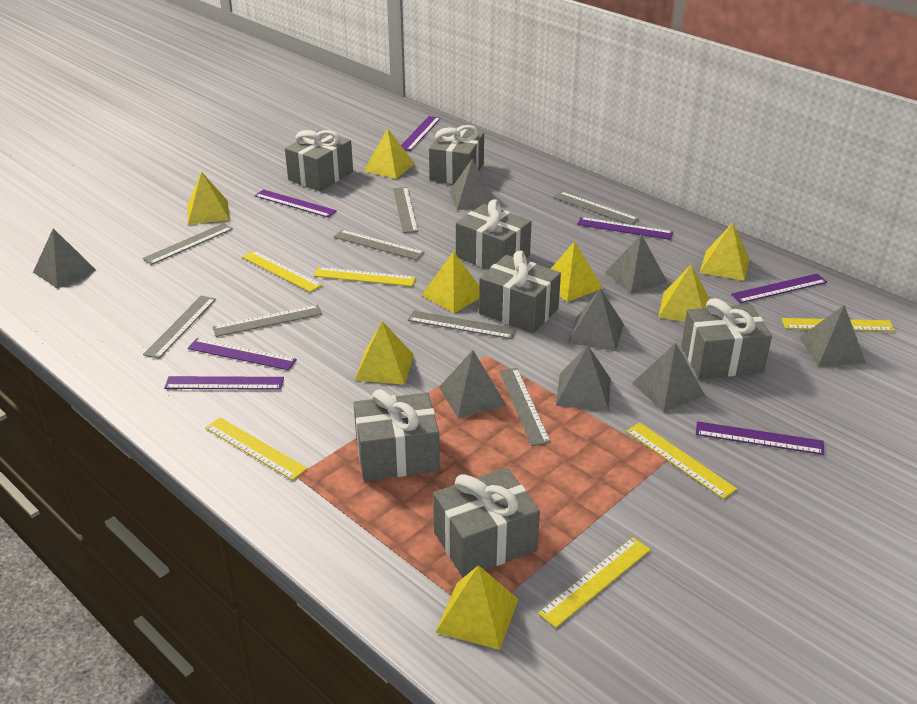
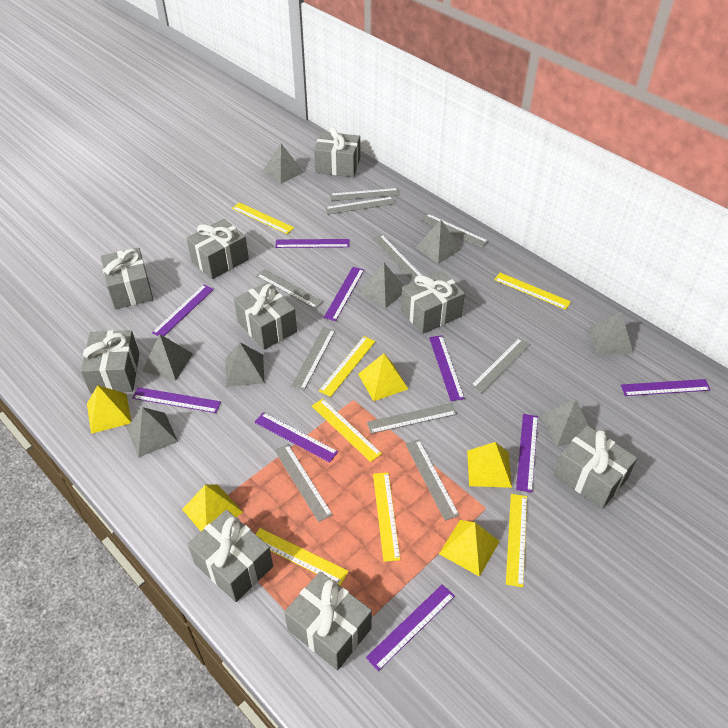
grey gift: 7 -> 9
grey ruler: 8 -> 10
purple ruler: 7 -> 9
yellow pyramid: 8 -> 5
yellow ruler: 6 -> 7

